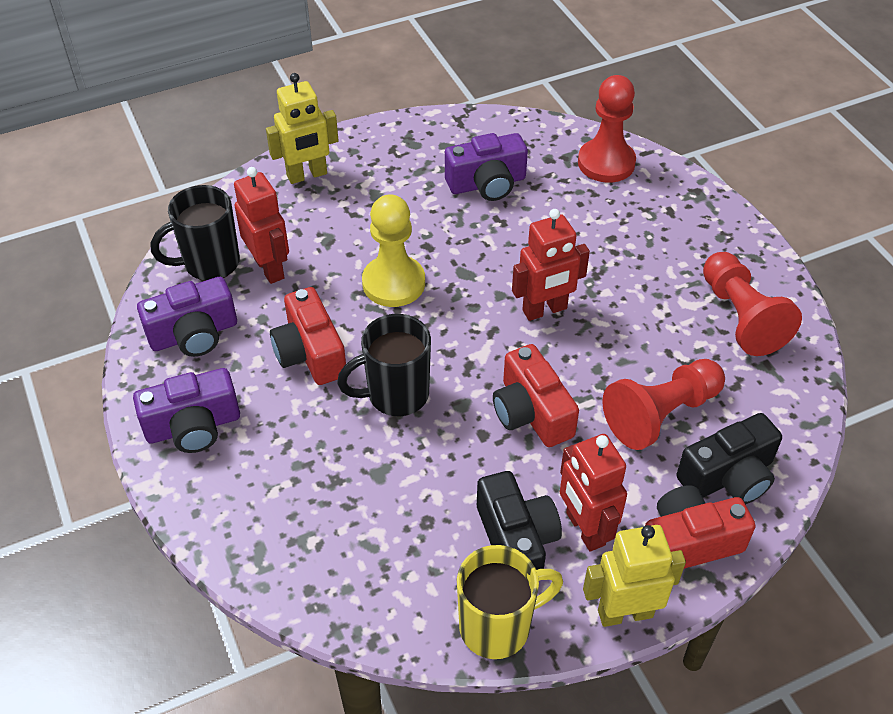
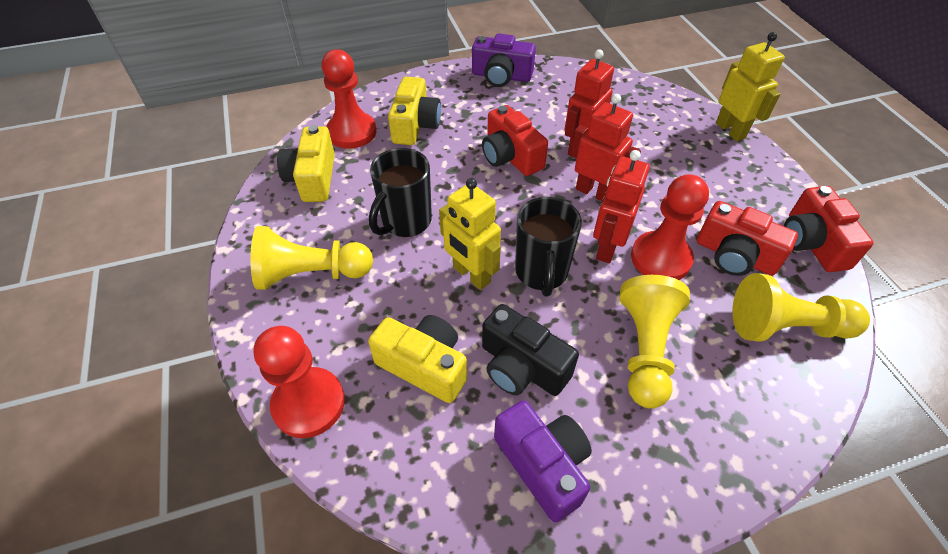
black camera: 2 -> 1
purple camera: 3 -> 2
yellow camera: 0 -> 3
yellow mug: 1 -> 0
yellow pawn: 1 -> 3

